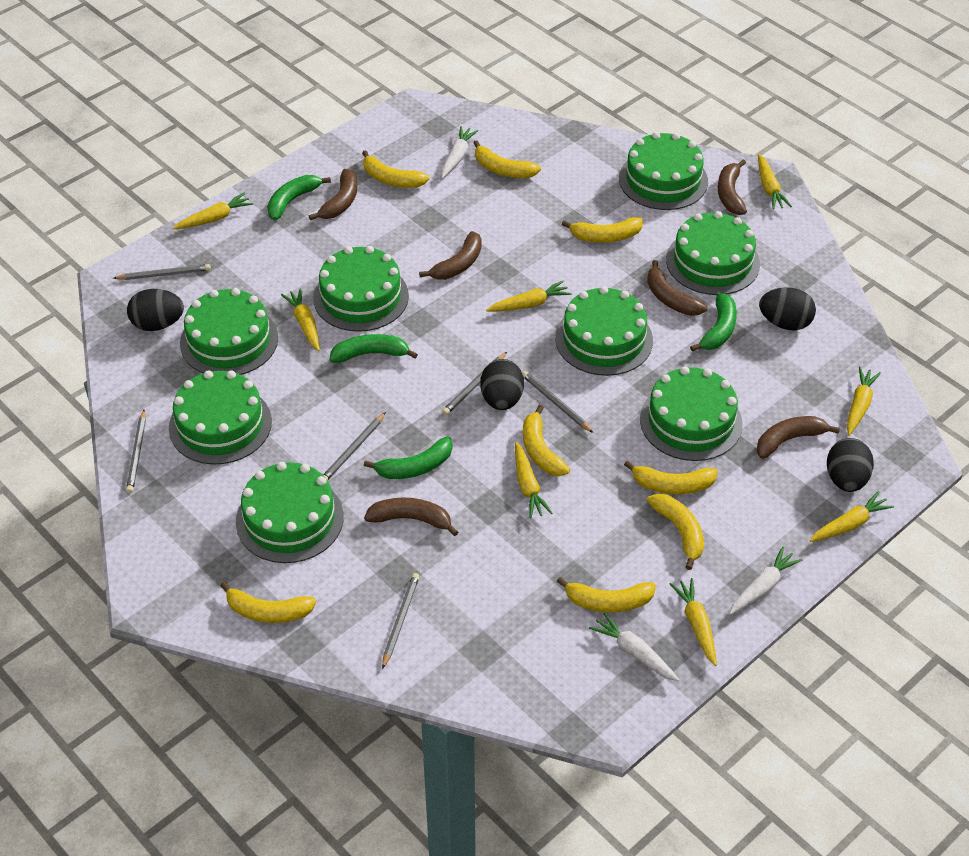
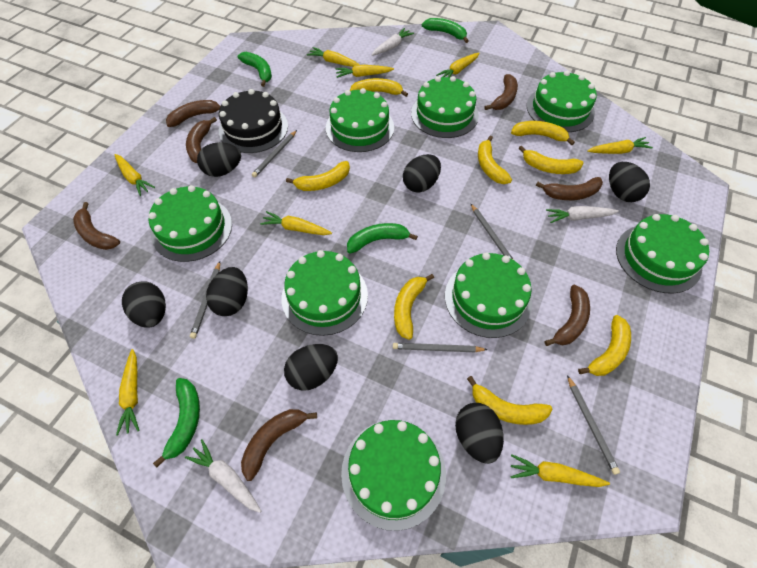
black cake: 0 -> 1
black egg: 4 -> 7
brown banana: 6 -> 7
grey pencil: 6 -> 5

